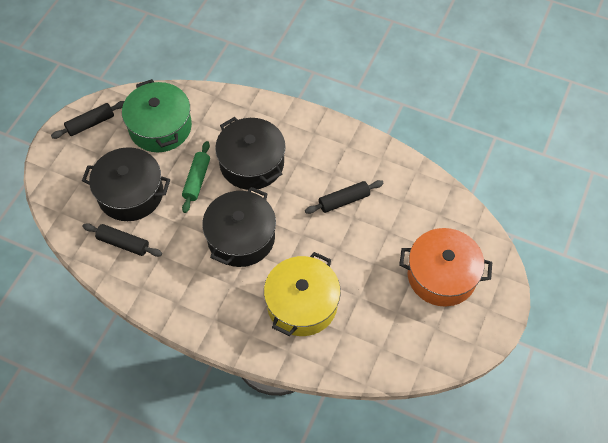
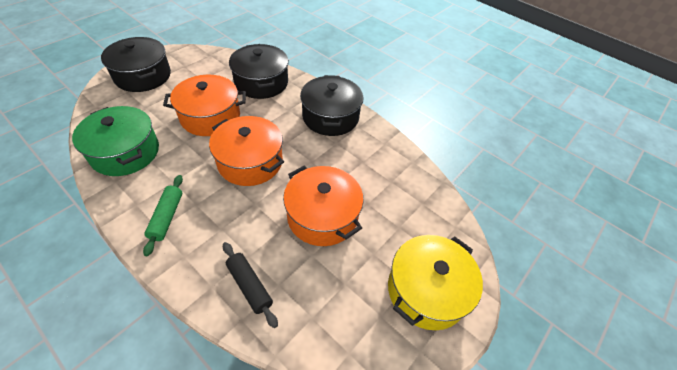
black rolling pin: 3 -> 1
orange pot: 1 -> 3

